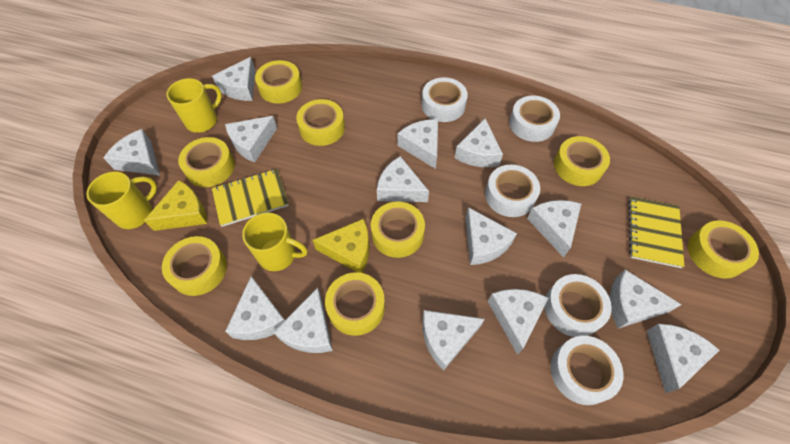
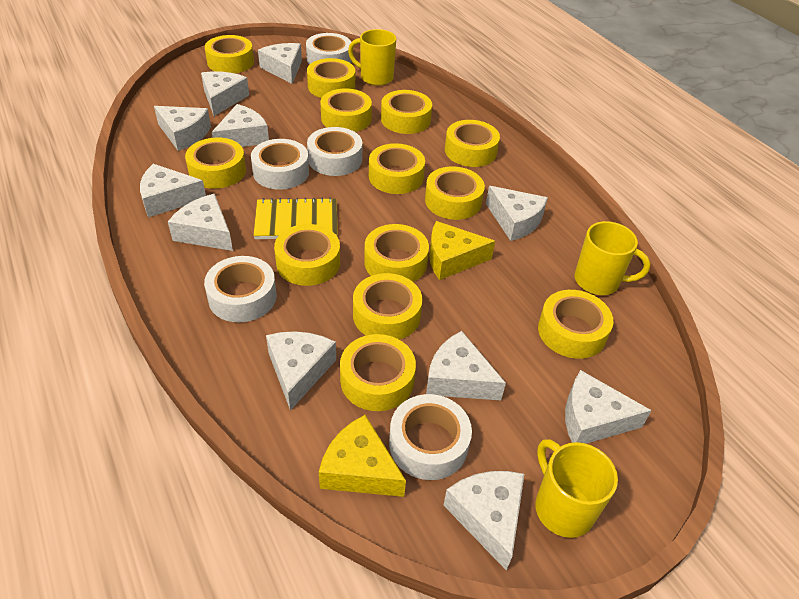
white cheese: 14 -> 11
yellow notebook: 2 -> 1
yellow tape: 8 -> 13

